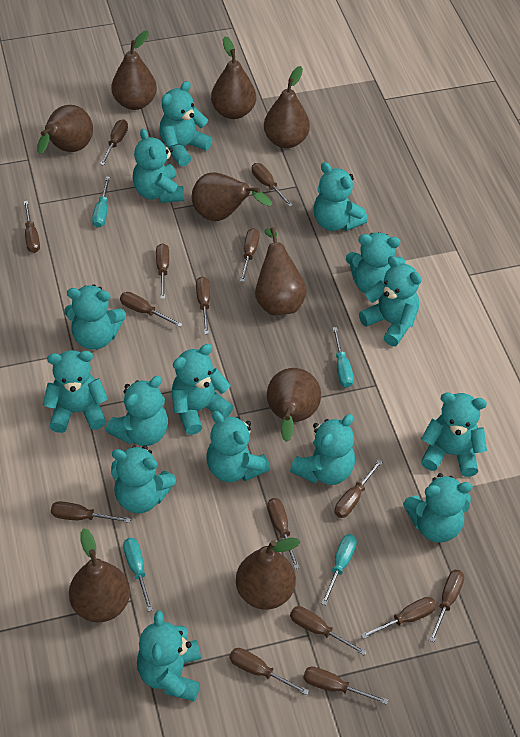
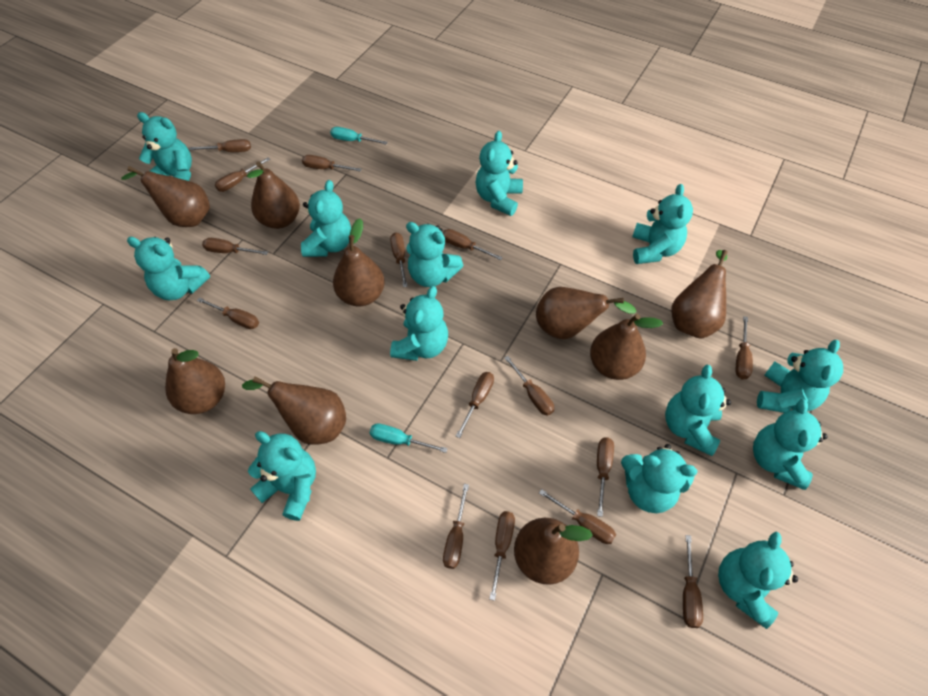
turquoise screwdriver: 4 -> 2
turquoise teddy bear: 15 -> 13

